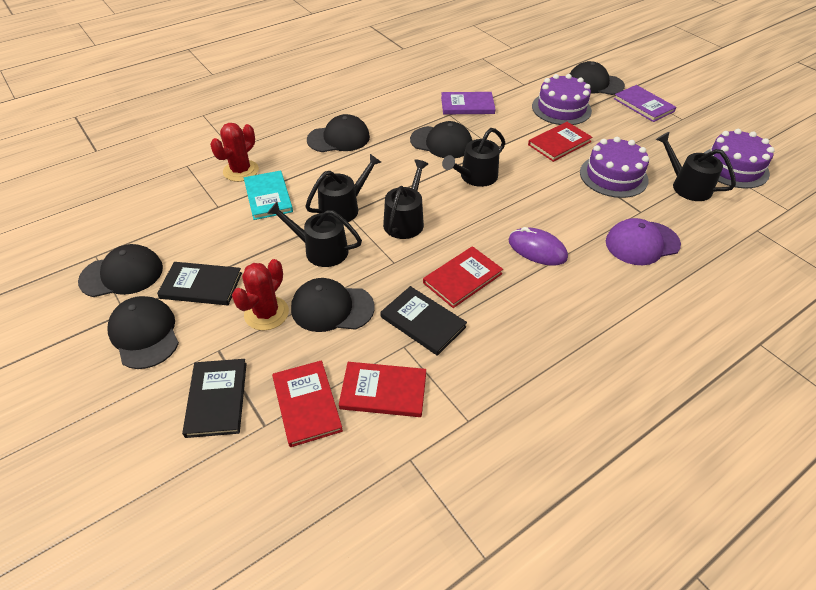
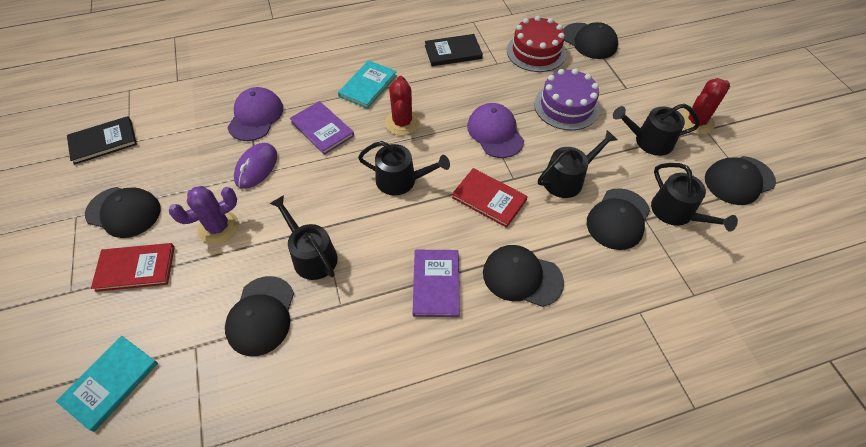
black book: 3 -> 2
purple cactus: 0 -> 1
purple cake: 3 -> 1
purple cap: 1 -> 2
red book: 4 -> 2
red cake: 0 -> 1
turquoise book: 1 -> 2

